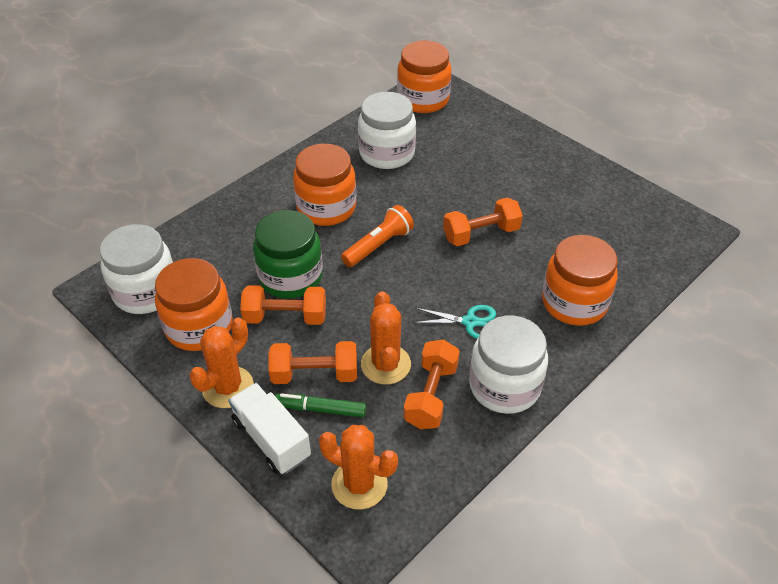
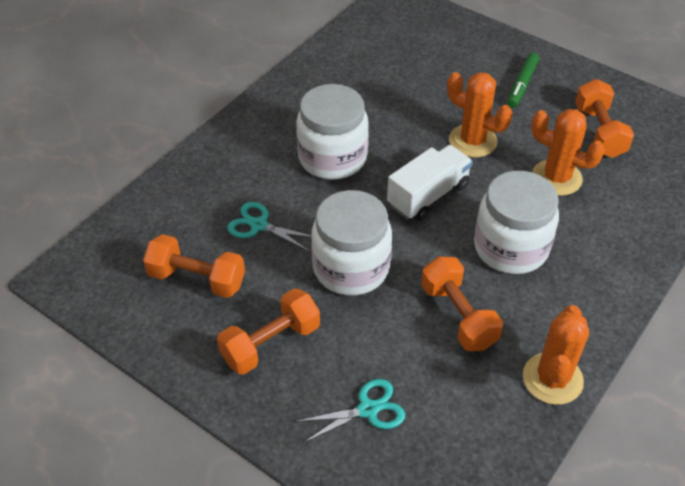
green jar: 1 -> 0
orange flashlight: 1 -> 0
orange jar: 4 -> 0
turquoise scissors: 1 -> 2

